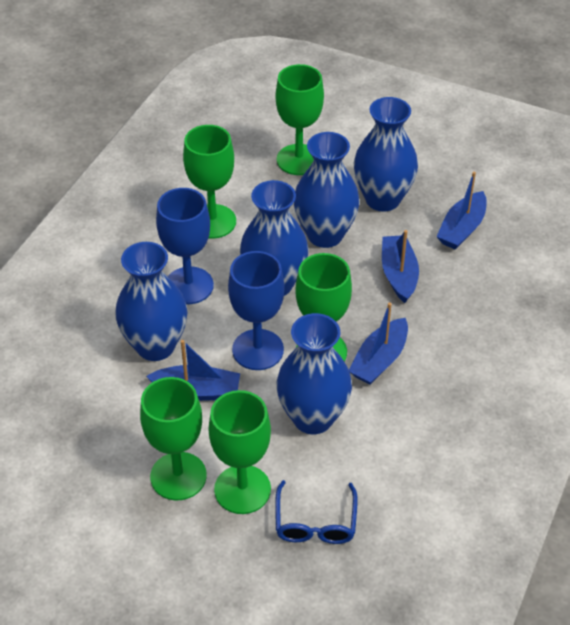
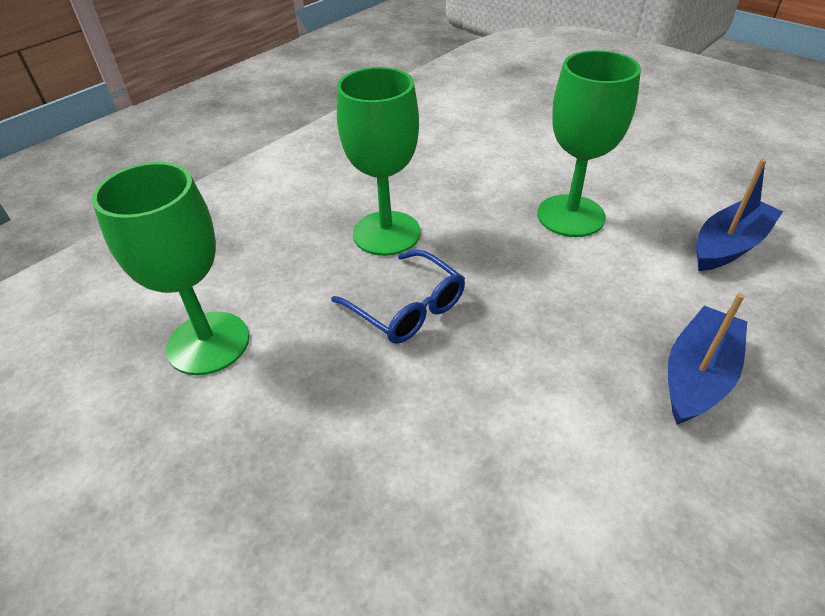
blue boat: 4 -> 2
blue goblet: 2 -> 0
blue vase: 5 -> 0
green goblet: 5 -> 3

